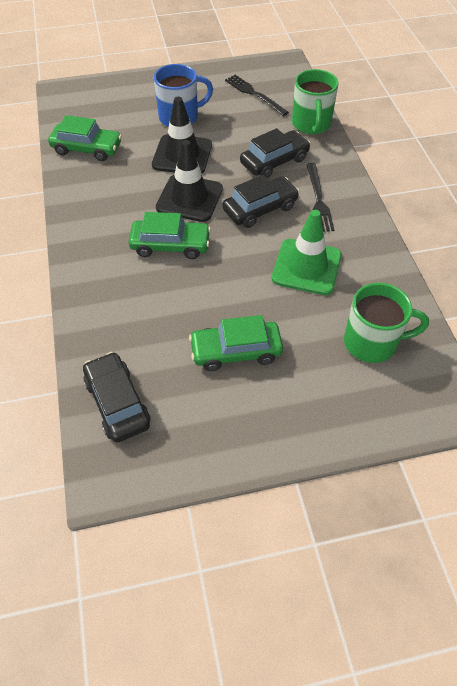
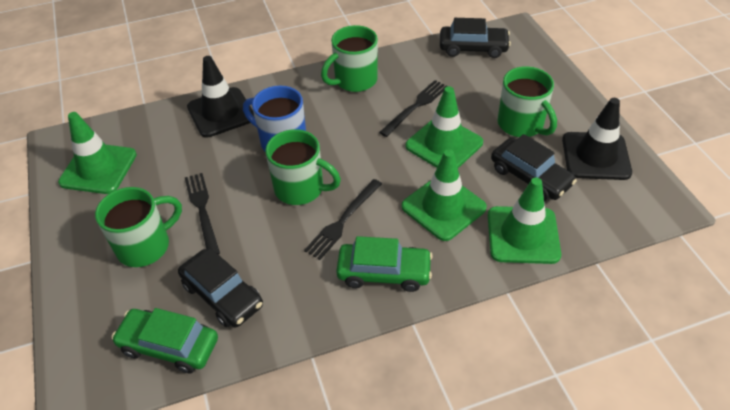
black fork: 2 -> 3
green car: 3 -> 2
green mug: 2 -> 4
green traffic cone: 1 -> 4

